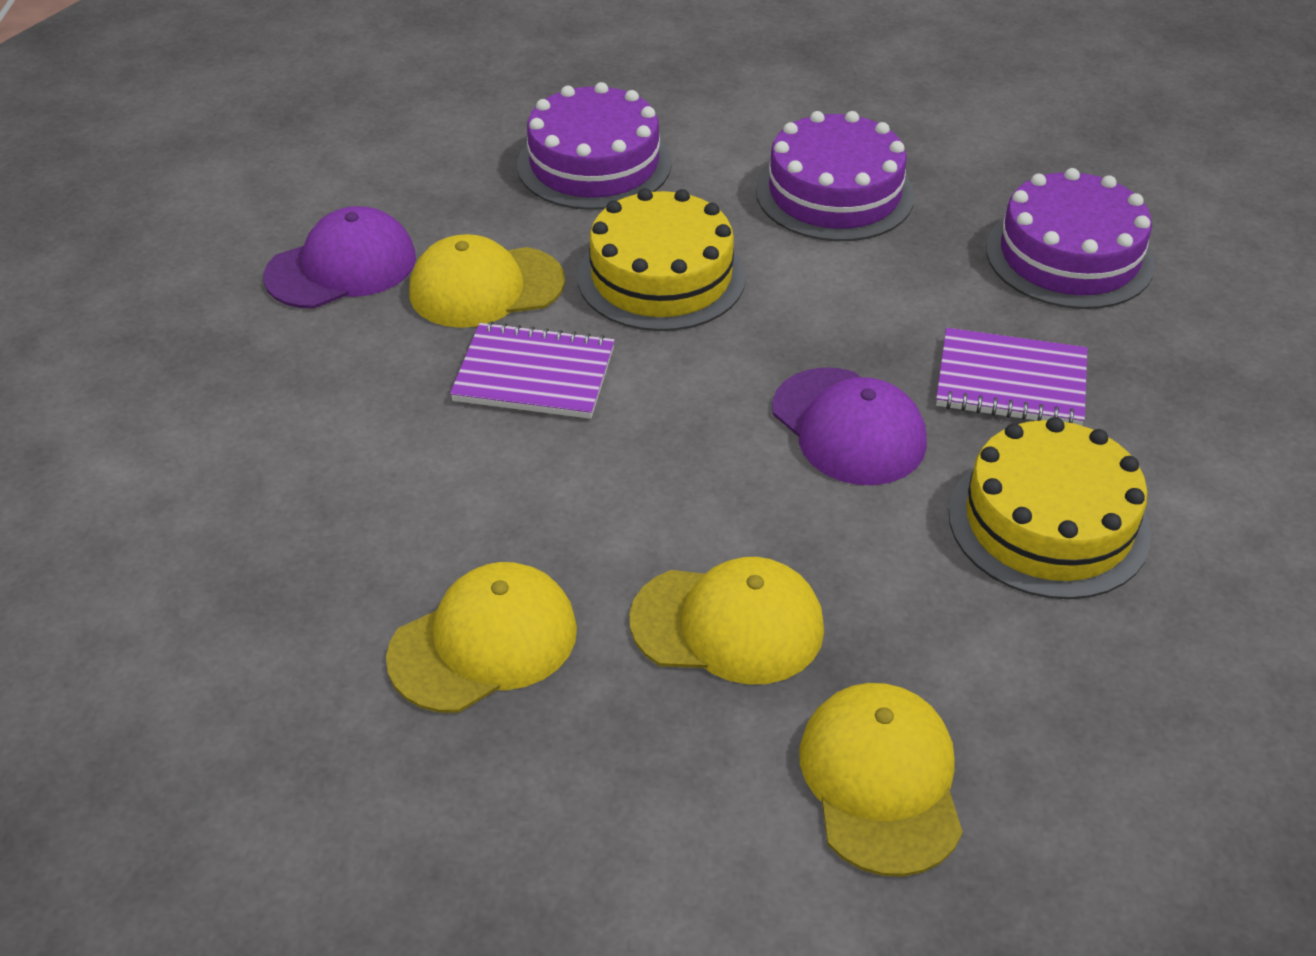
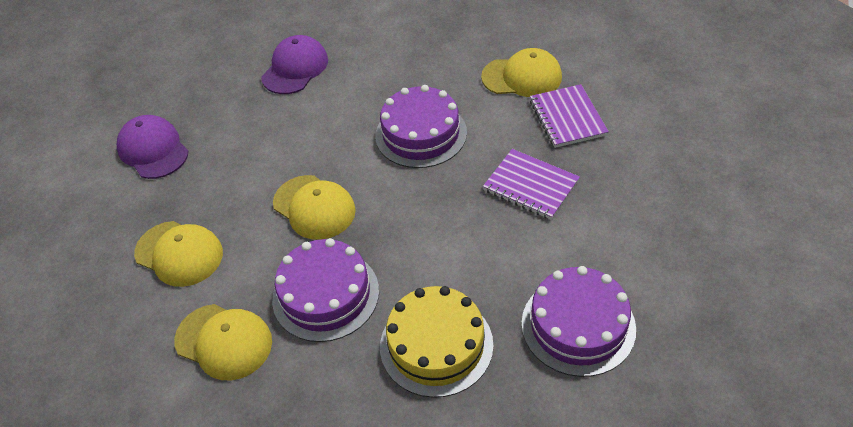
yellow cake: 2 -> 1

